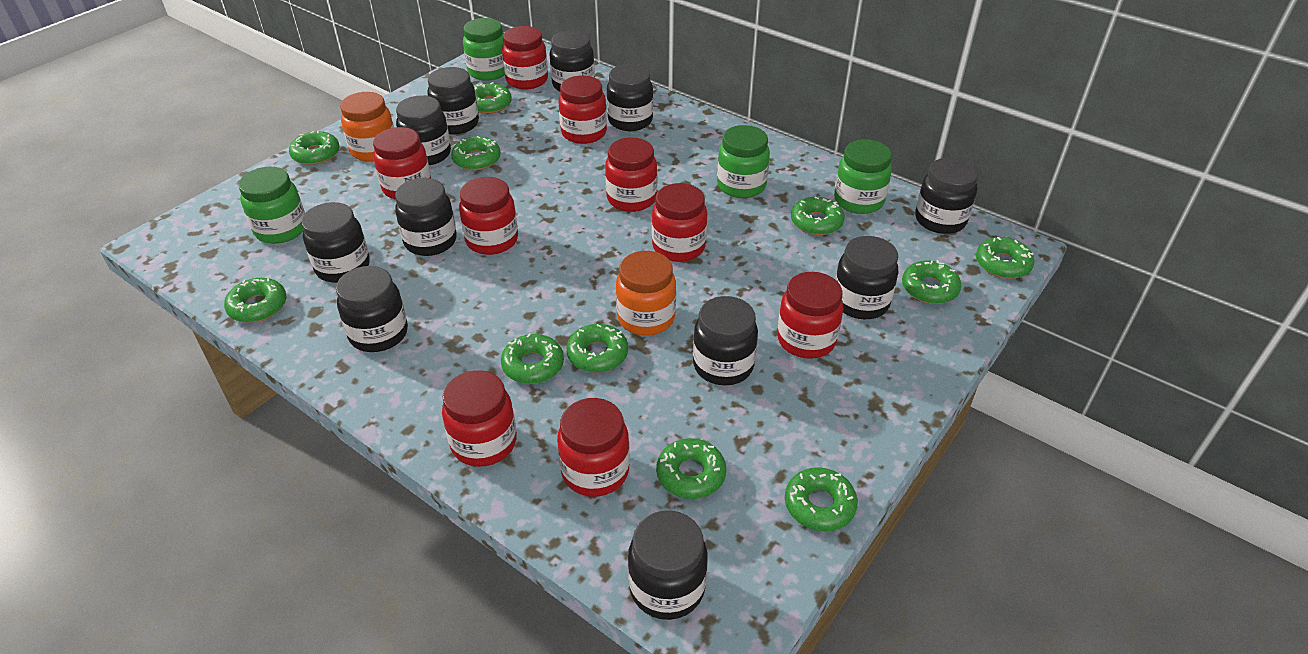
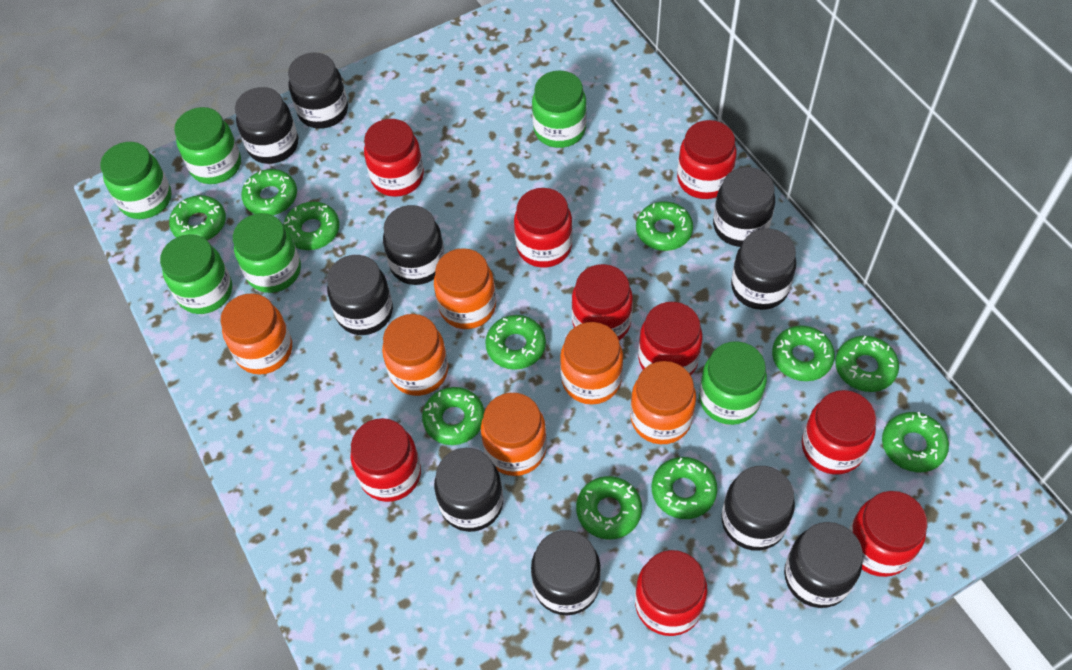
black jar: 11 -> 10
green jar: 4 -> 6
orange jar: 2 -> 6

